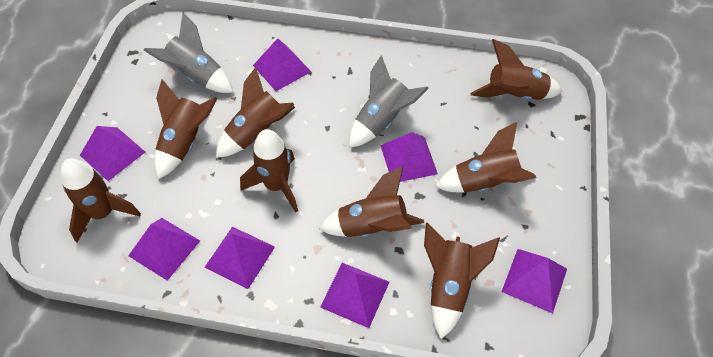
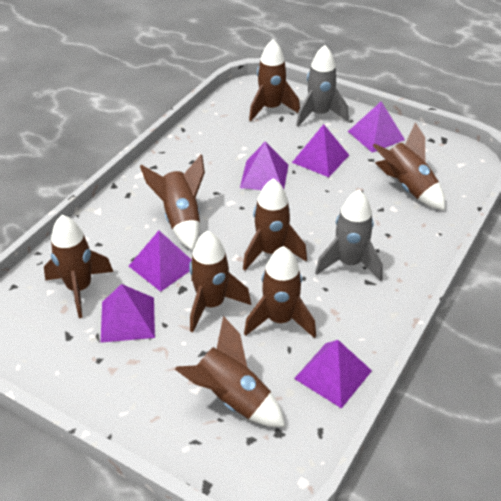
purple pyramid: 7 -> 6

